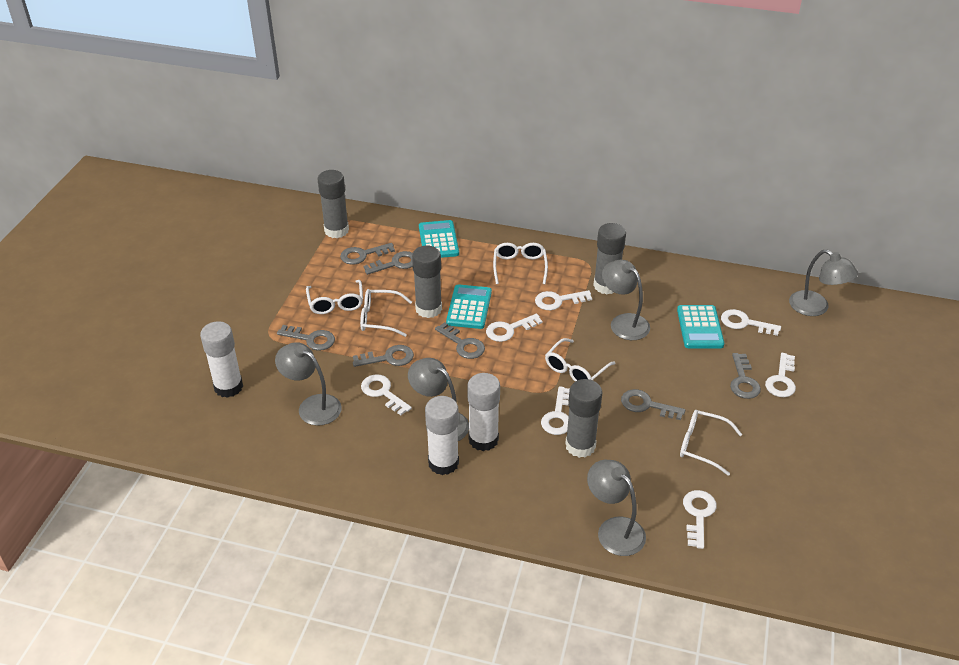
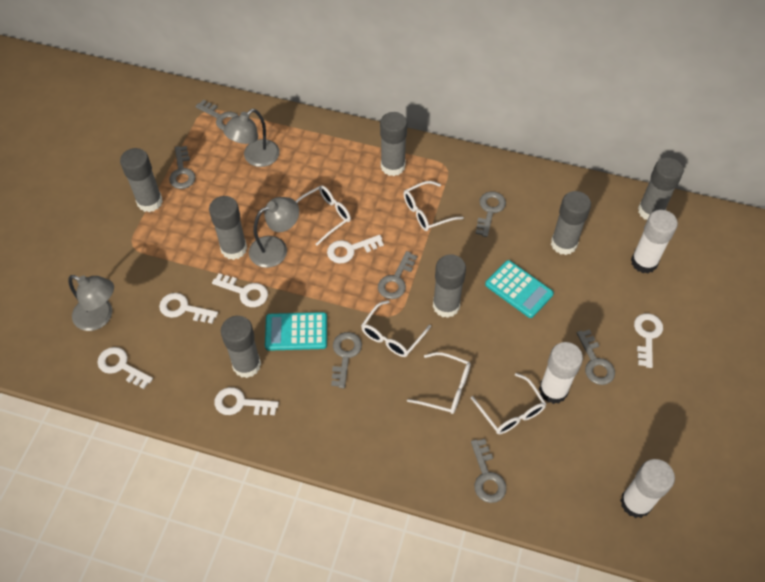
grey glue stick: 4 -> 7
grey lamp: 5 -> 3
turquoise calculator: 3 -> 2
white key: 7 -> 6

